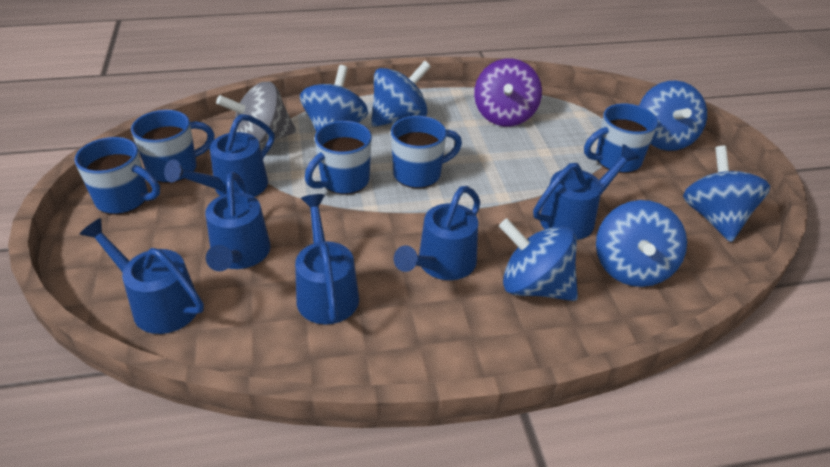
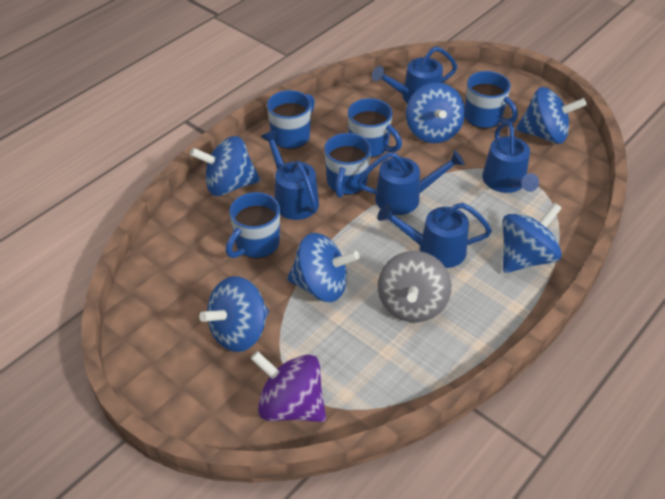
blue watering can: 6 -> 5

